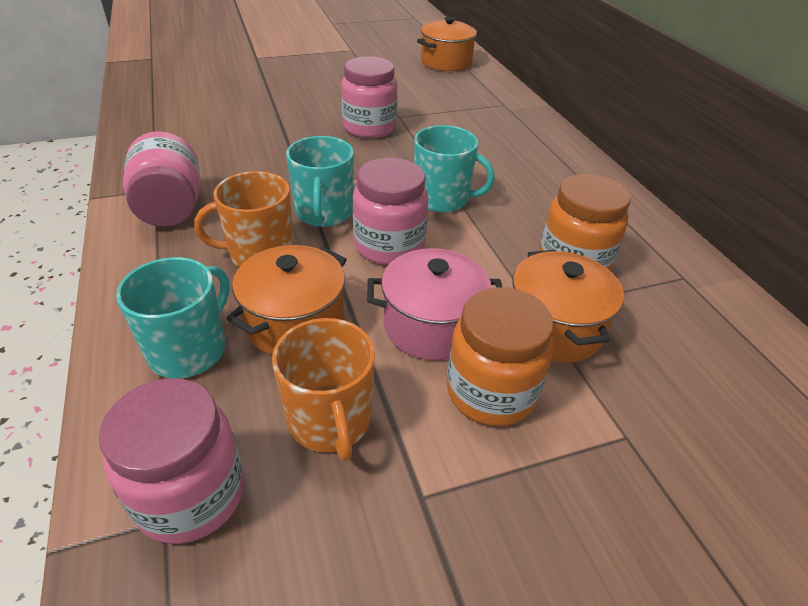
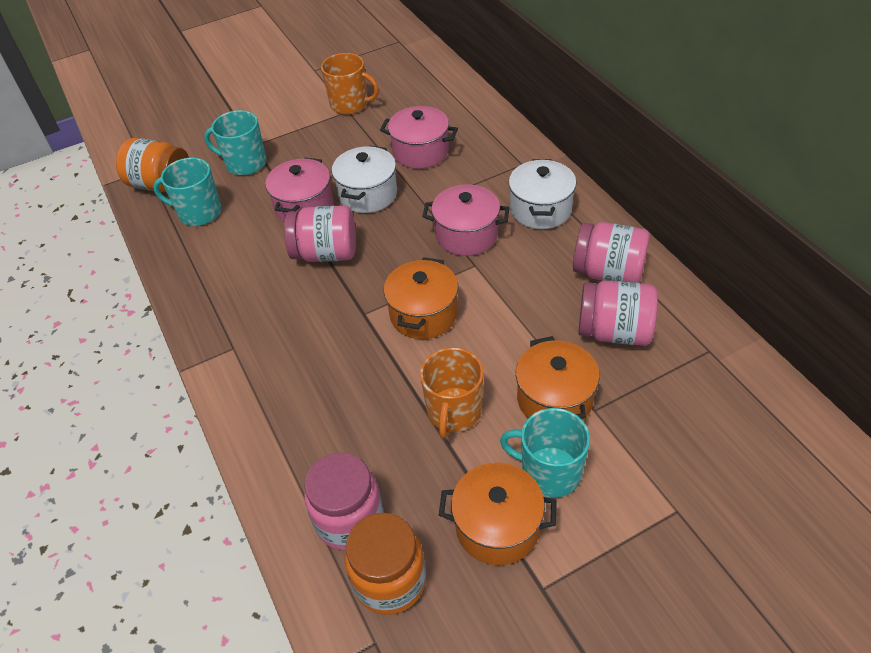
pink pot: 1 -> 3
white pot: 0 -> 2

